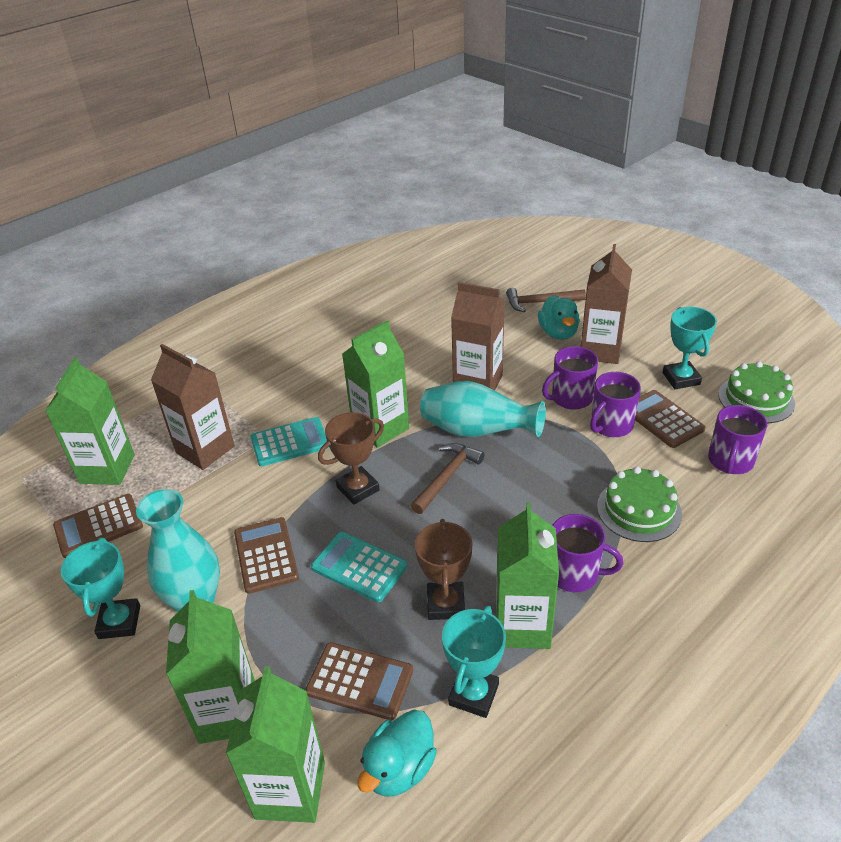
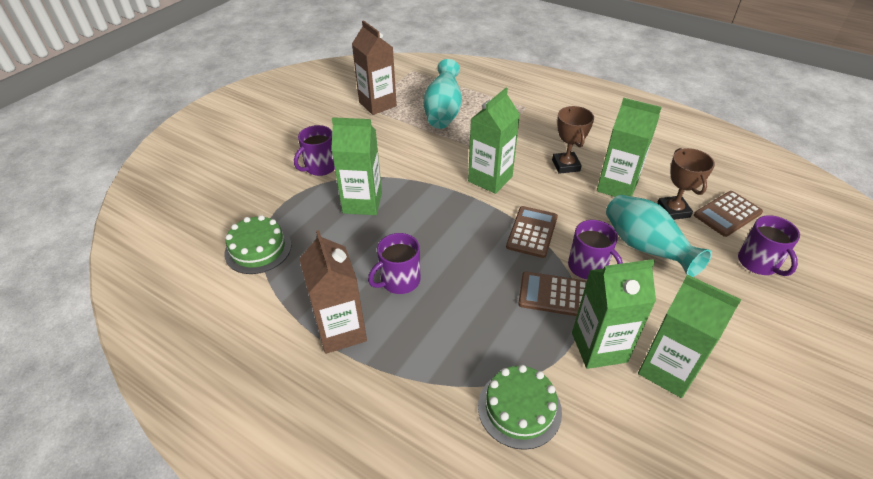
brown calculator: 4 -> 3
brown carton: 3 -> 2
brown hammer: 2 -> 0
turquoise calculator: 2 -> 0
turquoise duck: 2 -> 0
turquoise trophy: 3 -> 0

